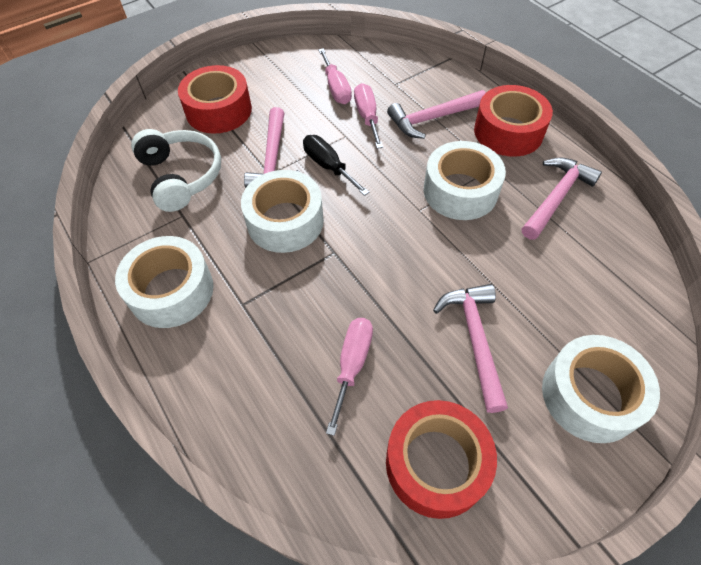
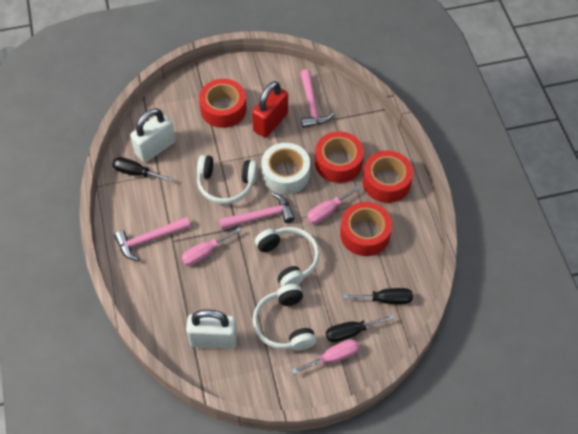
black screwdriver: 1 -> 3
pink hammer: 4 -> 3
red padlock: 0 -> 1
red tape: 3 -> 4
white headphones: 1 -> 3
white padlock: 0 -> 2
white tape: 4 -> 1

